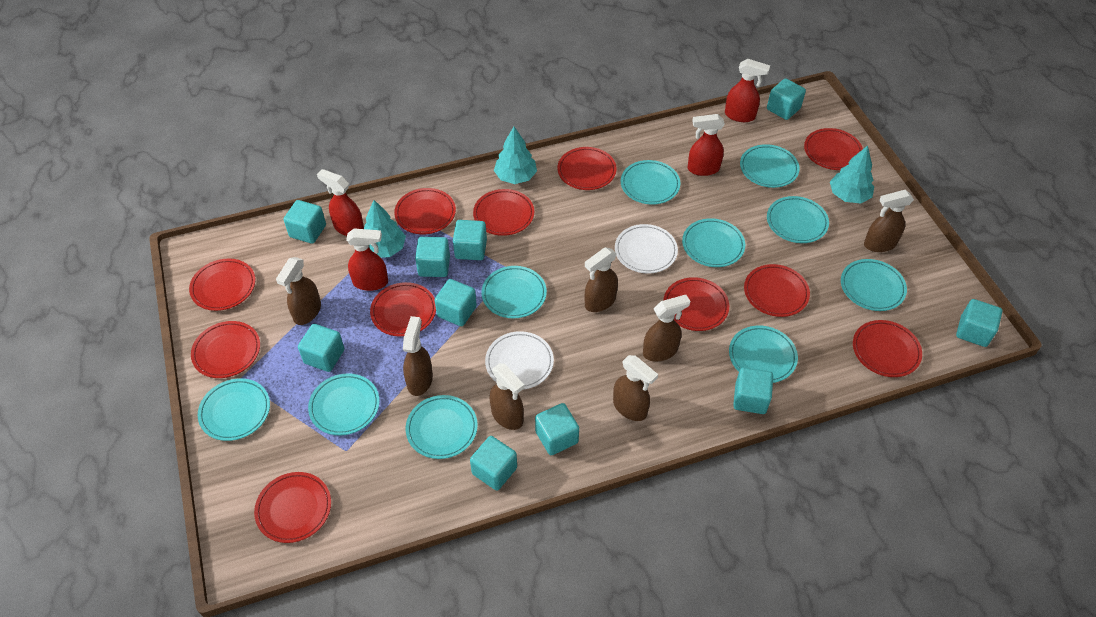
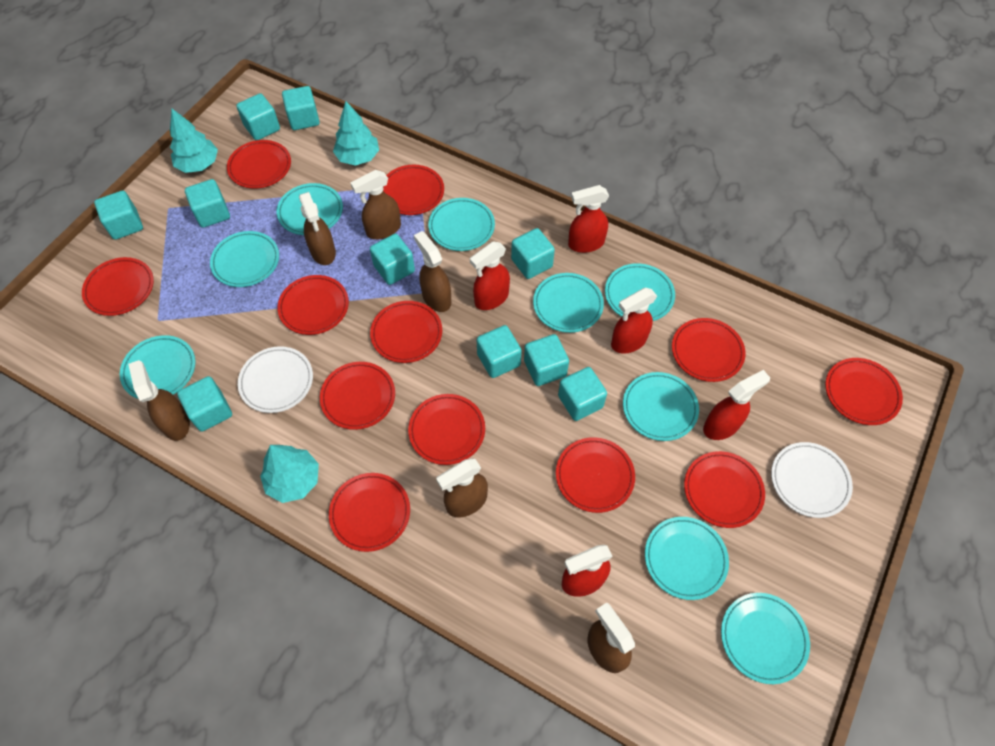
brown spray bottle: 7 -> 6
red plate: 11 -> 12
red spray bottle: 4 -> 5
turquoise plate: 10 -> 9

